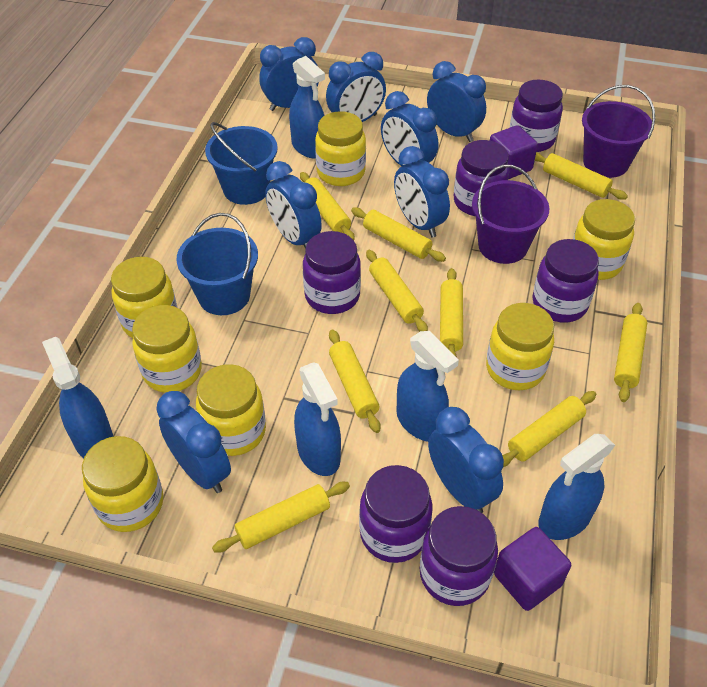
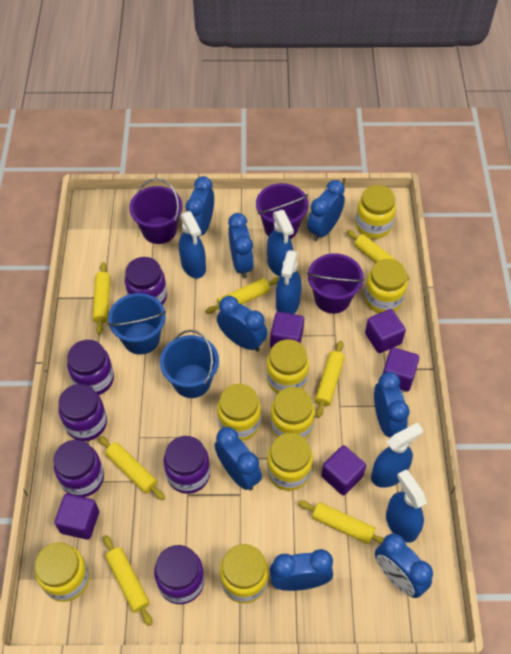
purple bucket: 2 -> 3
purple cube: 2 -> 5
yellow jar: 7 -> 8
yellow rolling pin: 9 -> 7

